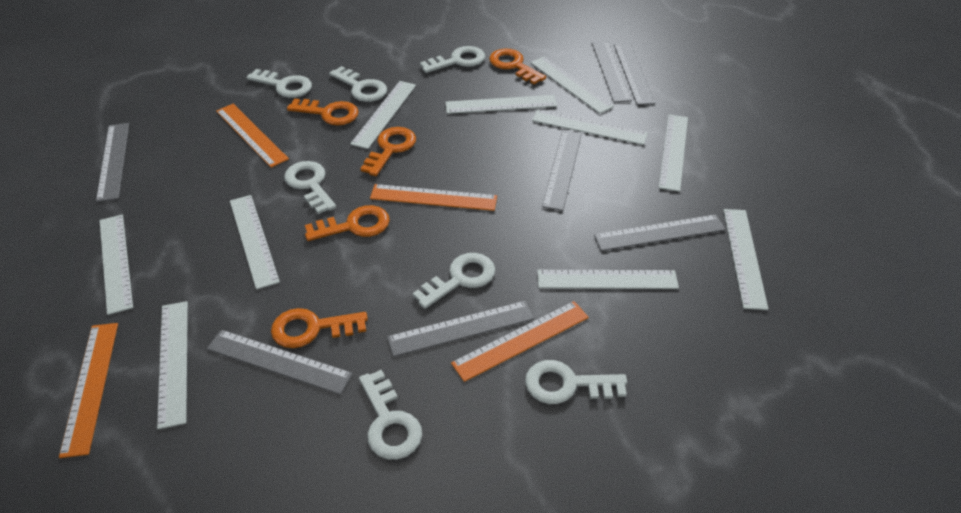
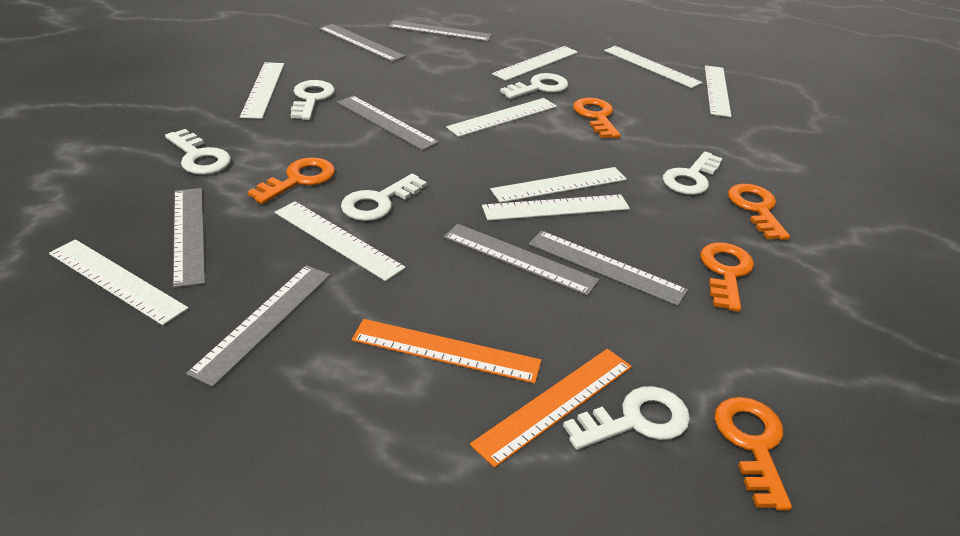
orange ruler: 4 -> 2
white key: 7 -> 6
white ruler: 10 -> 9

